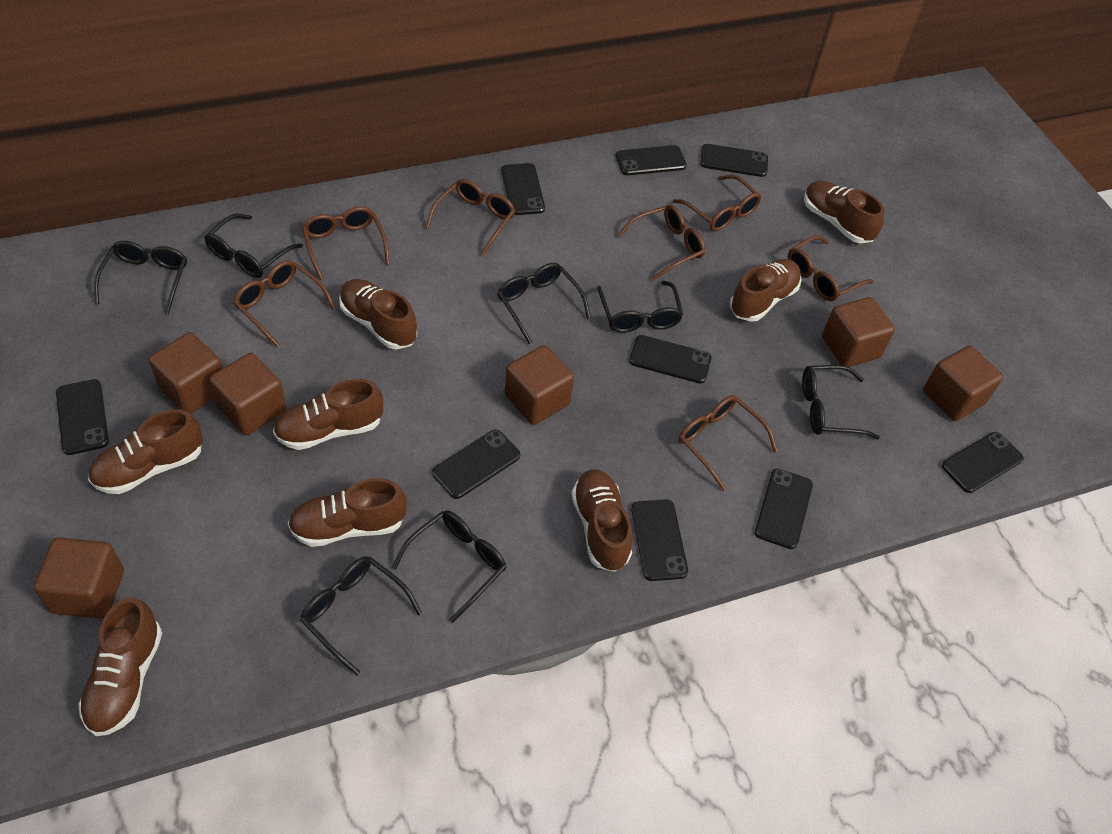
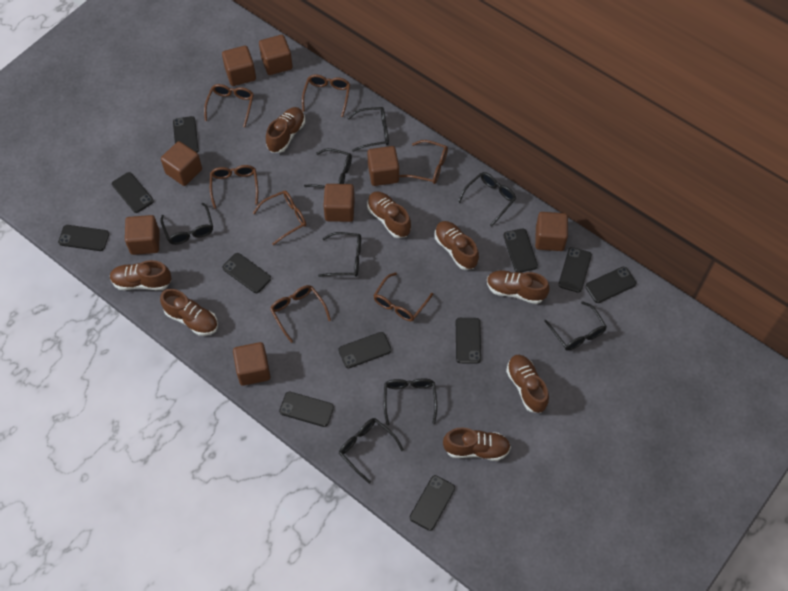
black glasses: 7 -> 8
black phone: 9 -> 11
brown cube: 6 -> 8

